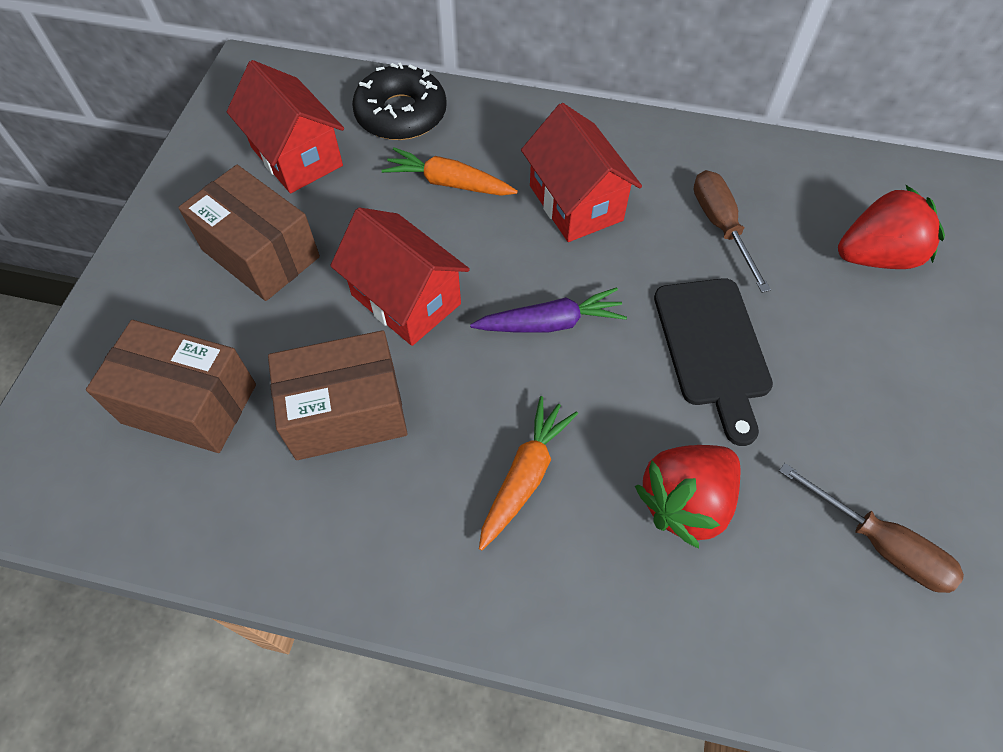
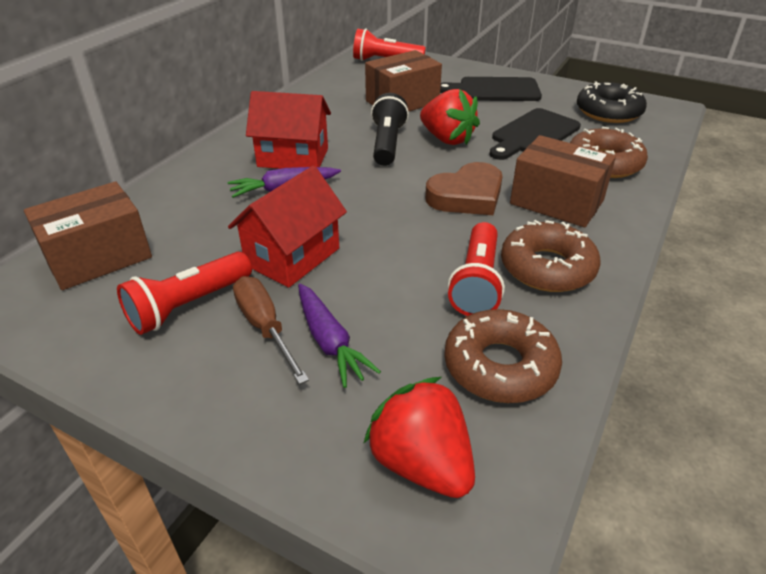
black cutting board: 1 -> 2
black flashlight: 0 -> 1
brown donut: 0 -> 3
brown heart: 0 -> 1
brown screwdriver: 2 -> 1
orange carrot: 2 -> 0
purple carrot: 1 -> 2
red flashlight: 0 -> 3
red house: 3 -> 2

